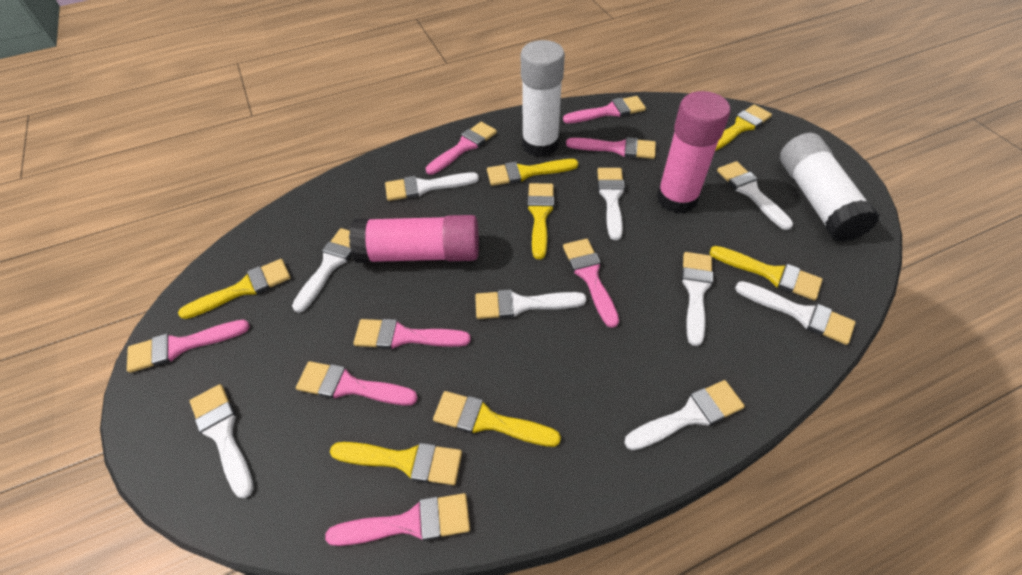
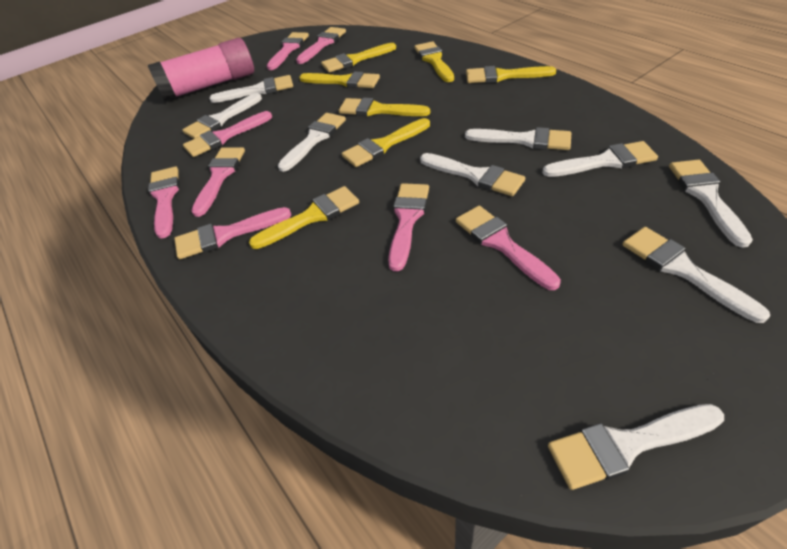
pink glue stick: 2 -> 1
white glue stick: 2 -> 0

